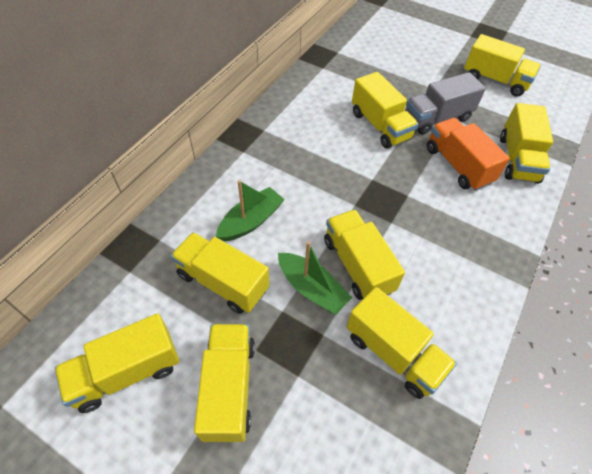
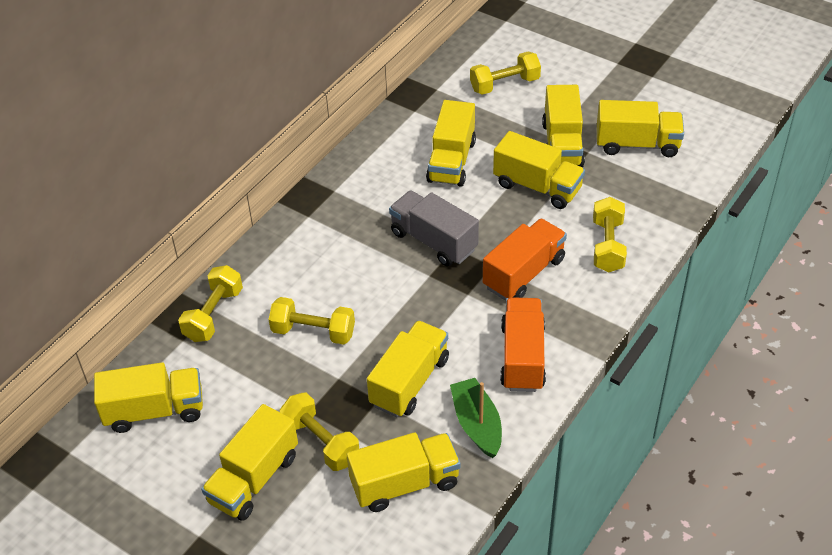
green boat: 2 -> 1
orange truck: 1 -> 2
yellow dumbbell: 0 -> 5

